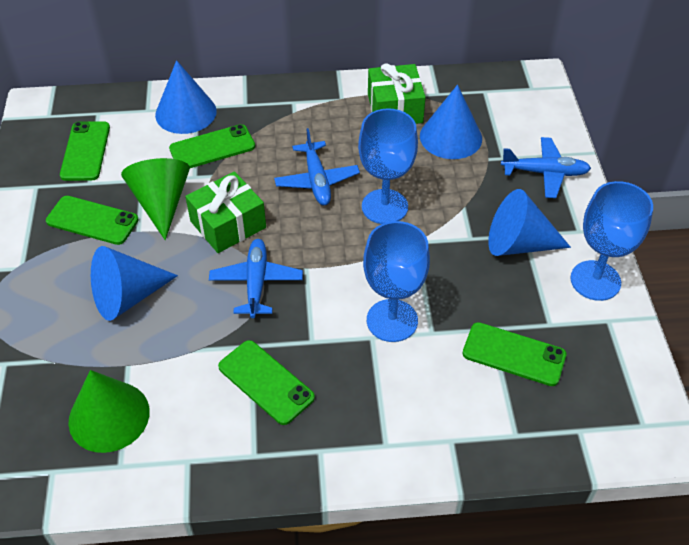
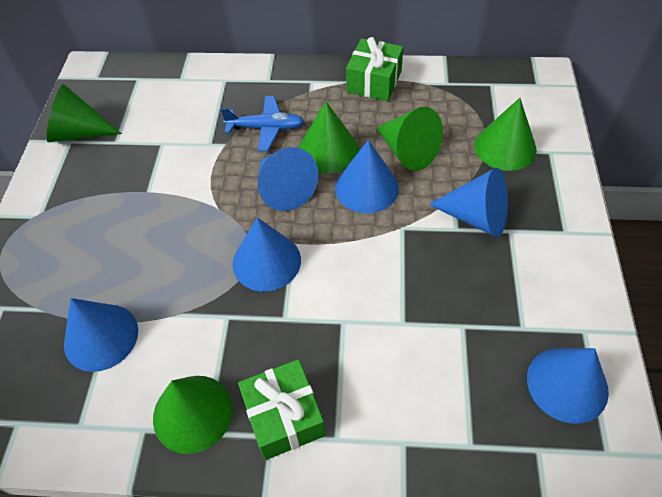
blue cone: 4 -> 6
blue goblet: 3 -> 0
blue plane: 3 -> 1
green cone: 2 -> 5
green phone: 5 -> 0

